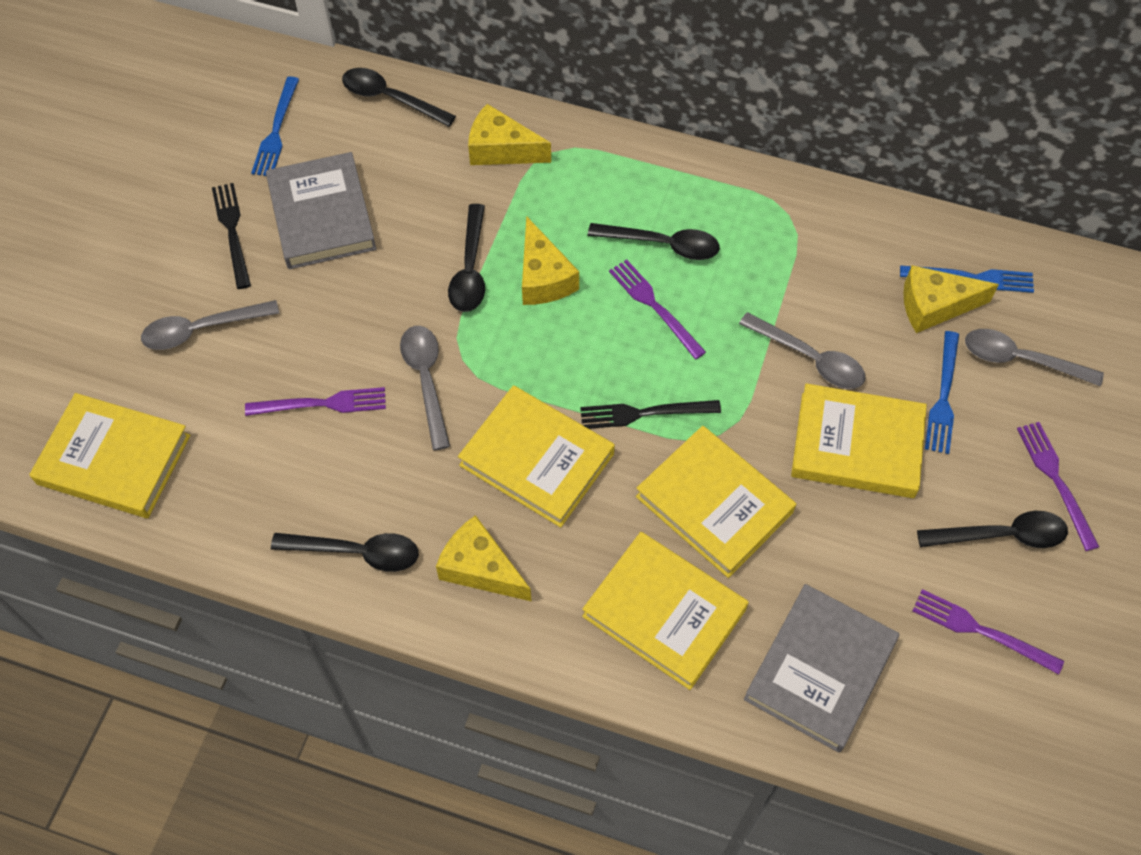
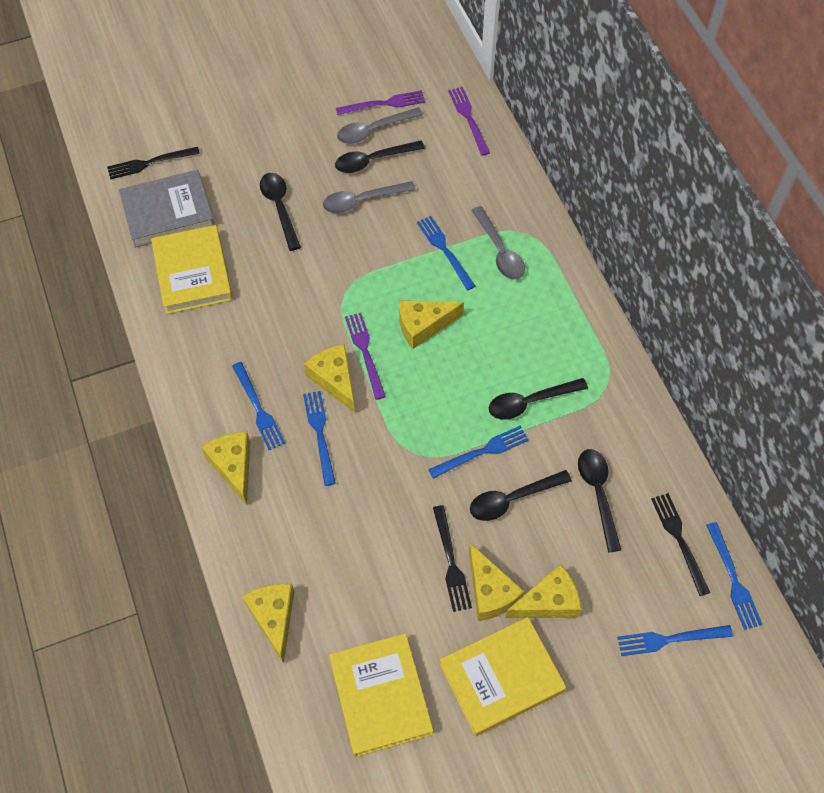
black fork: 2 -> 3
blue fork: 3 -> 6
grey book: 2 -> 1
grey spoon: 4 -> 3
purple fork: 4 -> 3
yellow book: 5 -> 3
yellow cheese: 4 -> 6

